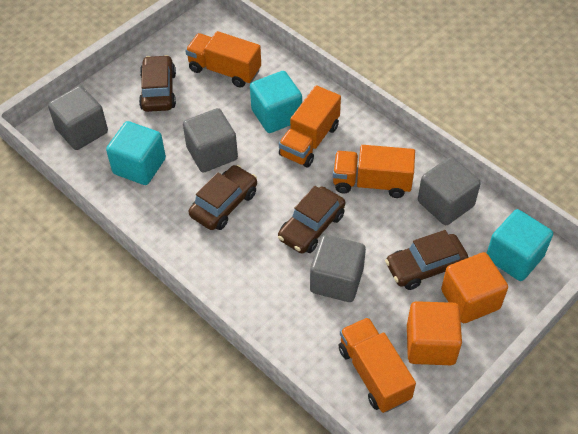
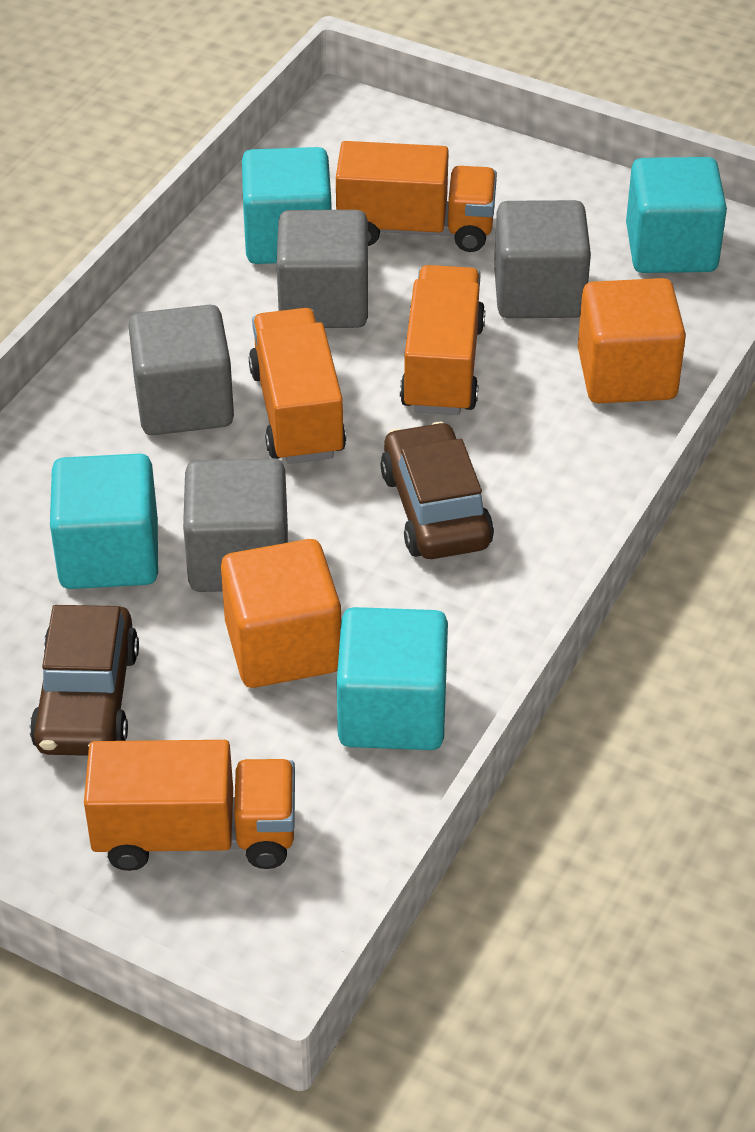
brown car: 4 -> 2
turquoise cube: 3 -> 4

